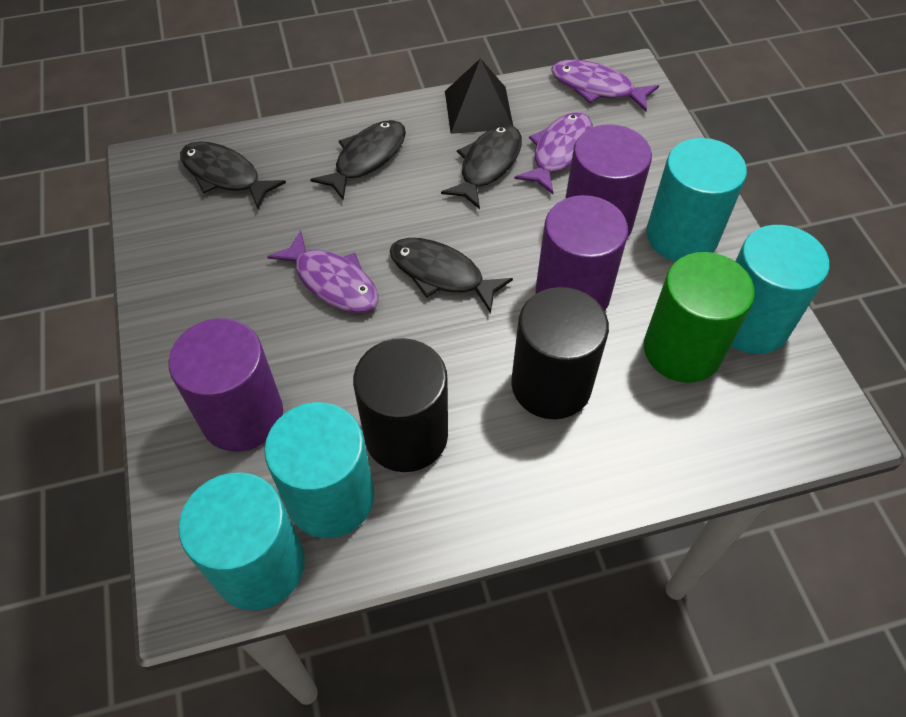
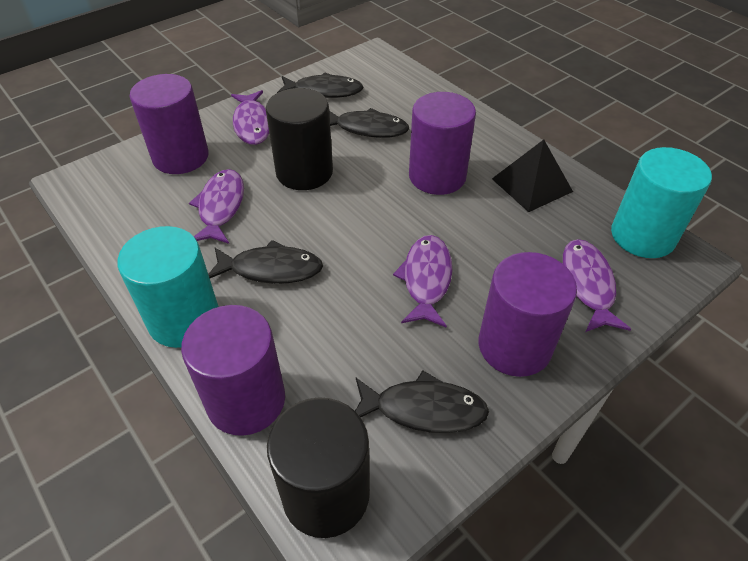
green cylinder: 1 -> 0
purple cylinder: 3 -> 4
purple fish: 3 -> 4
turquoise cylinder: 4 -> 2

